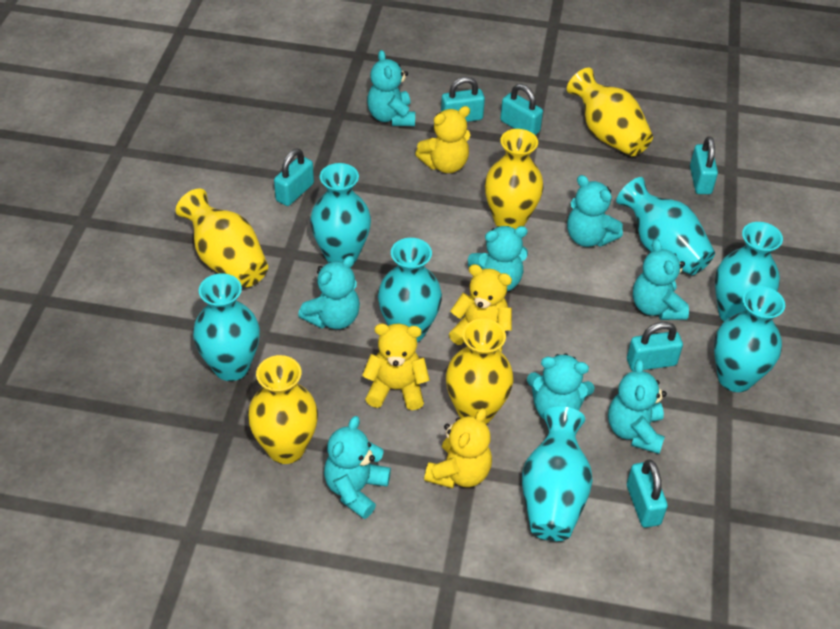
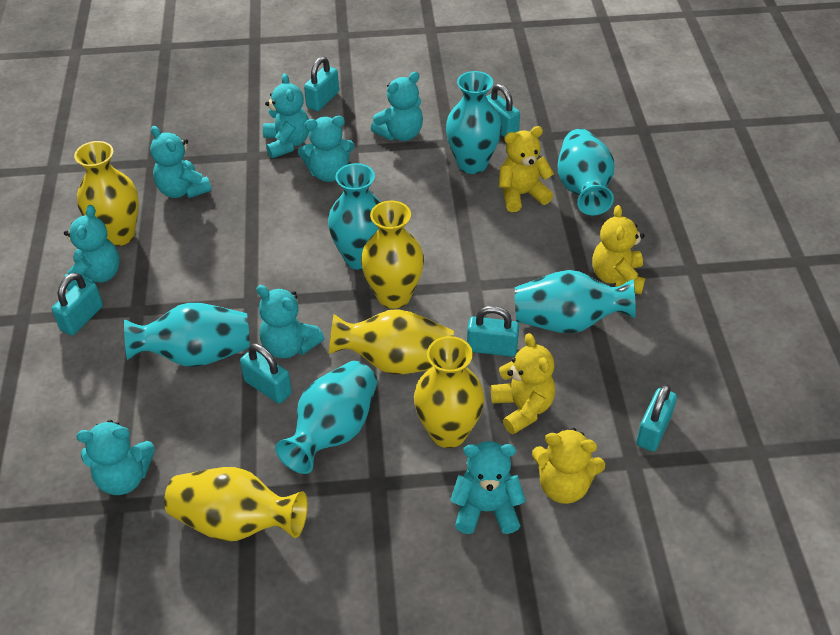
turquoise vase: 7 -> 6

